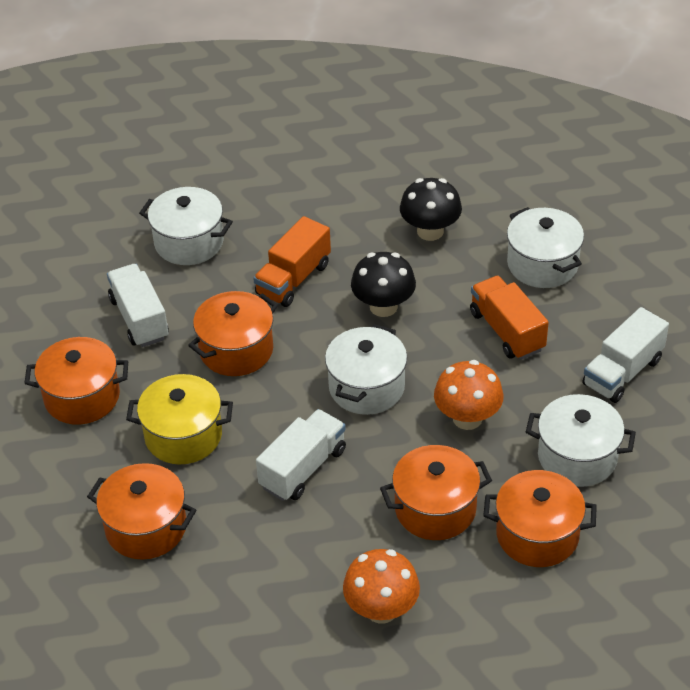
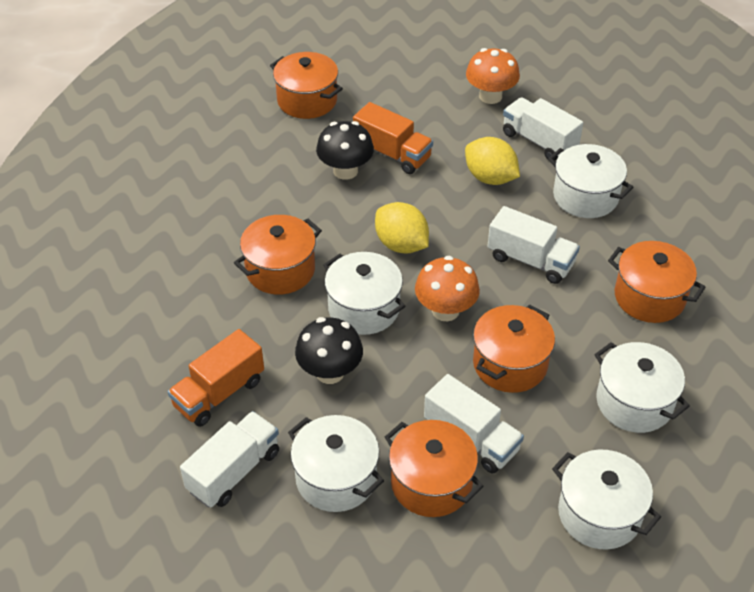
white pot: 4 -> 5
white truck: 3 -> 4
yellow lemon: 0 -> 2
yellow pot: 1 -> 0

